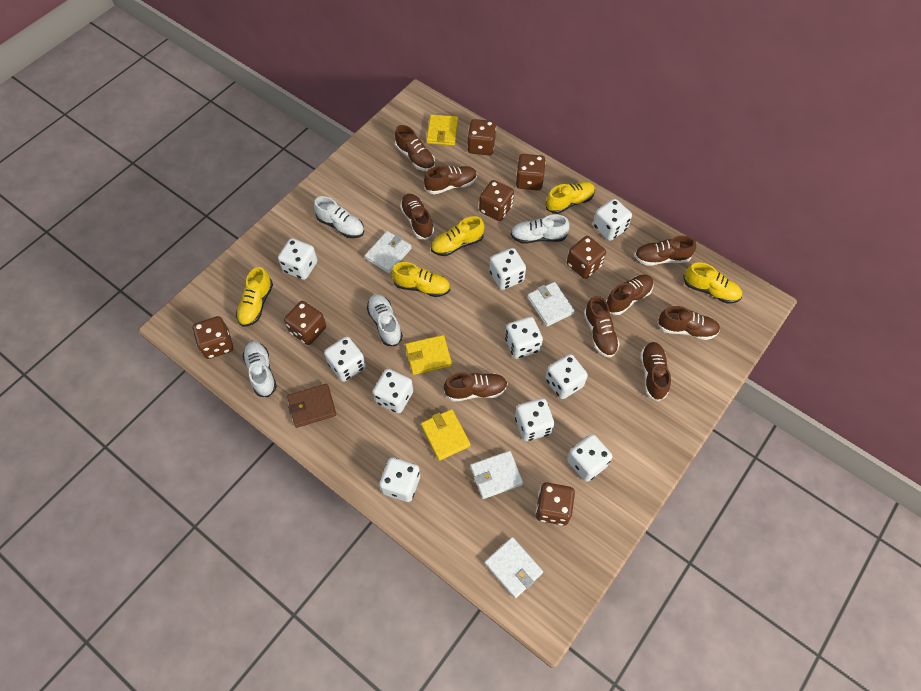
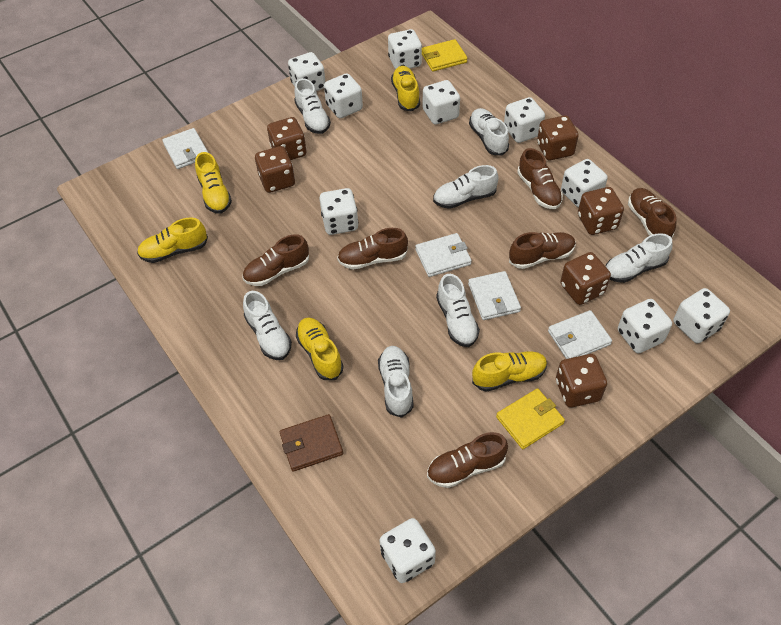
brown dice: 7 -> 6
brown shoe: 9 -> 6
white shoe: 4 -> 7
yellow wallet: 3 -> 2

